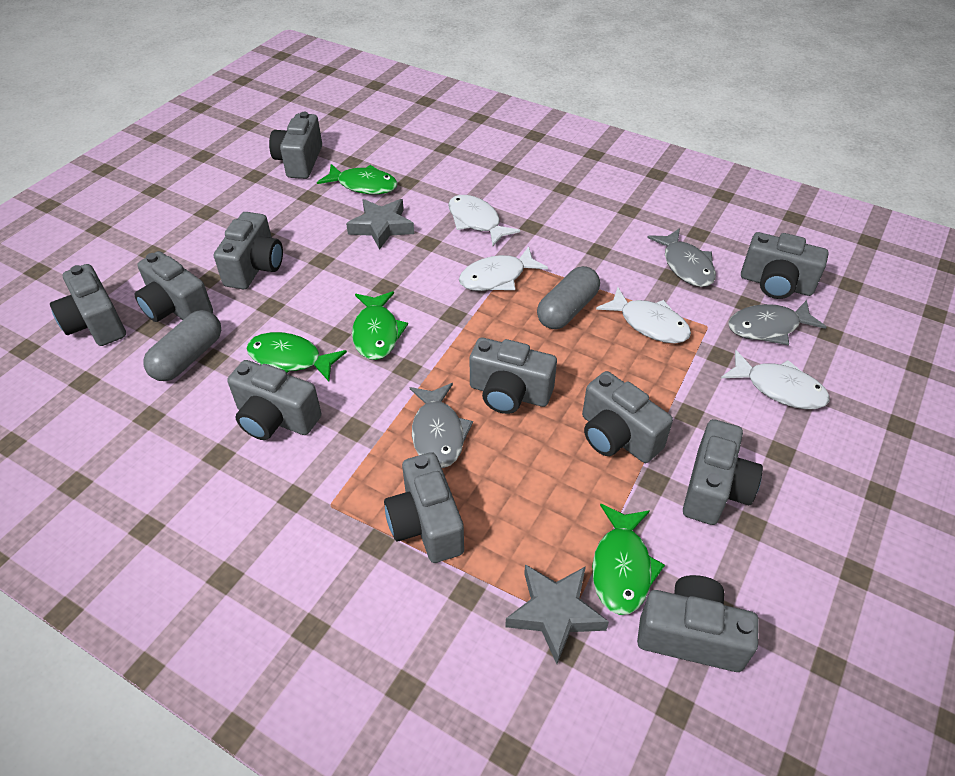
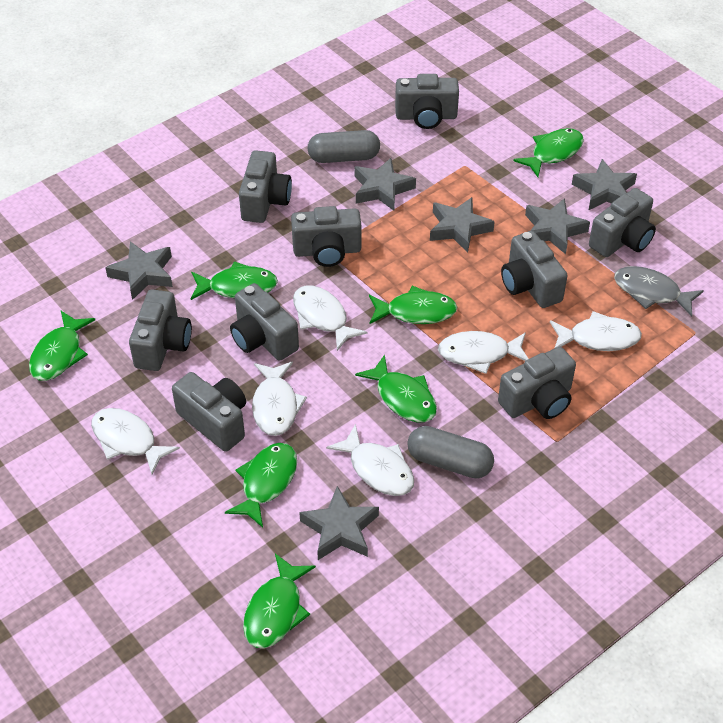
green fish: 4 -> 7
grey camera: 11 -> 9
grey fish: 3 -> 1
grey star: 2 -> 6
white fish: 4 -> 6

